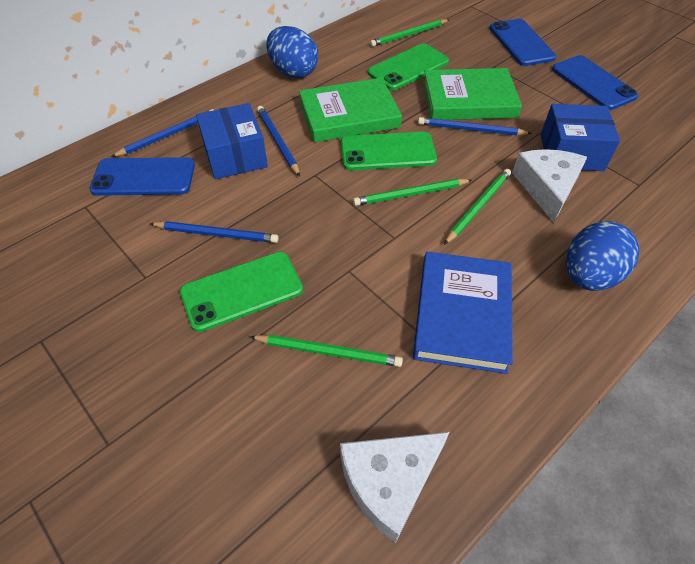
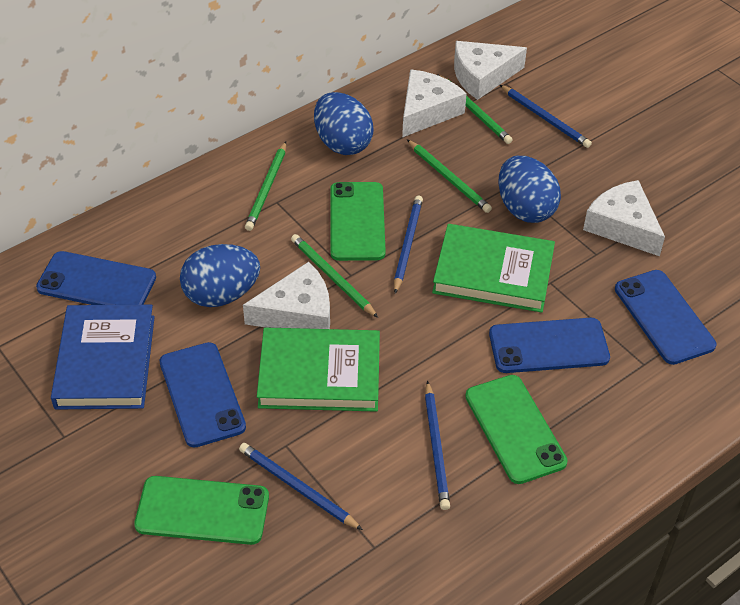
blue box: 2 -> 0
blue egg: 2 -> 3
blue phone: 3 -> 4
white cheese: 2 -> 4

